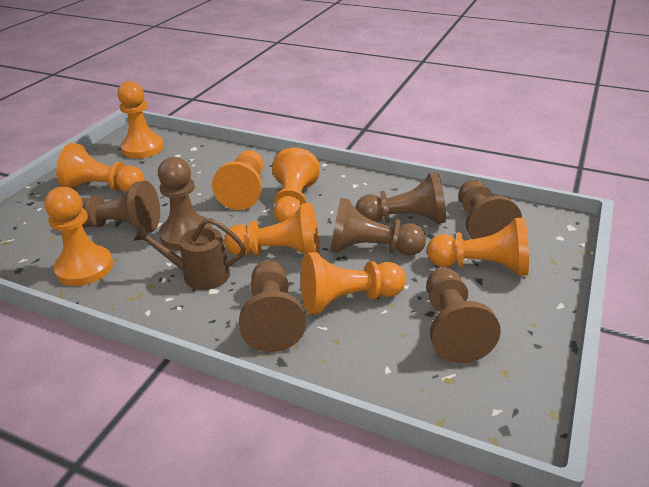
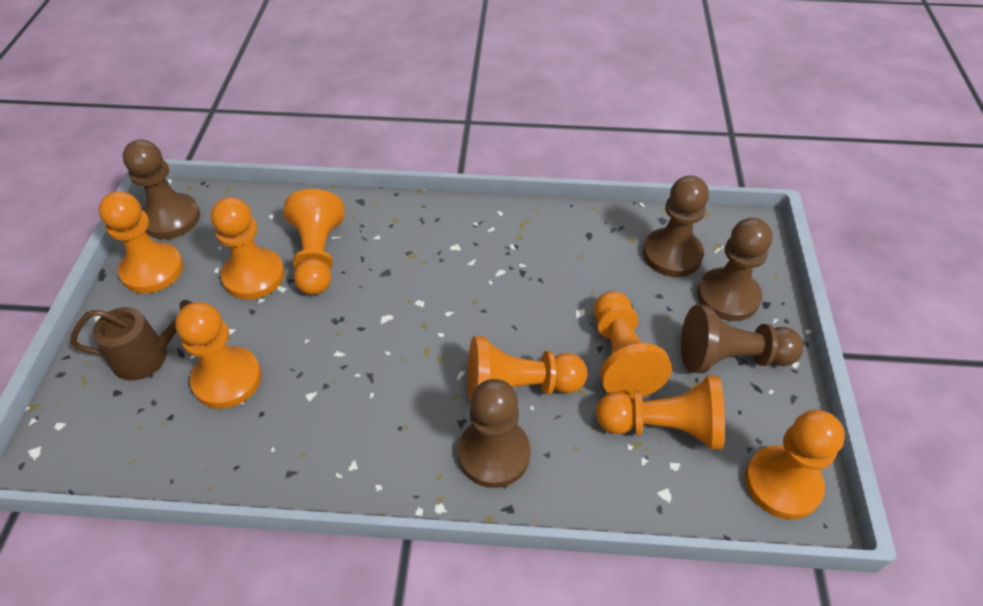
brown pawn: 7 -> 5

